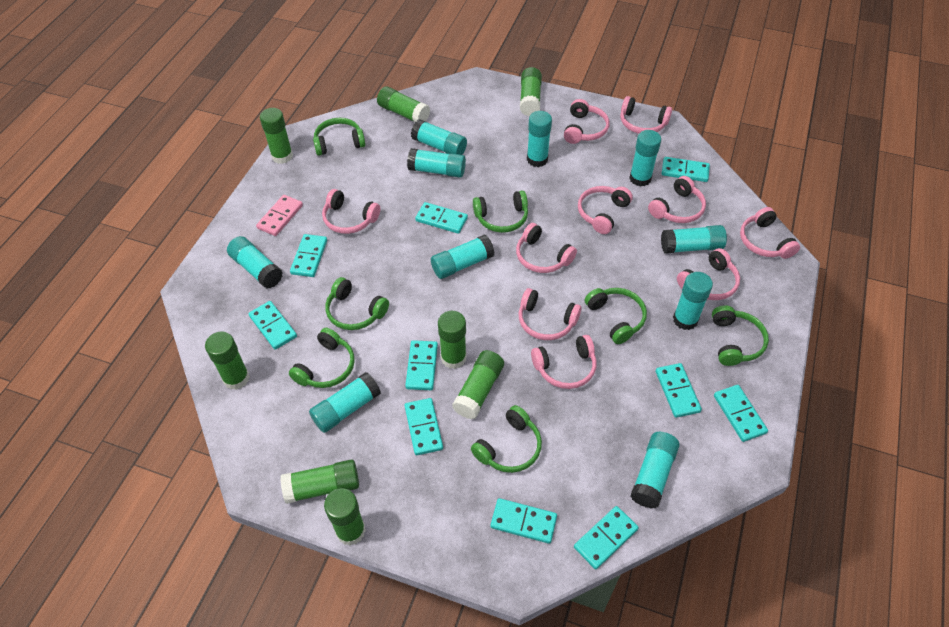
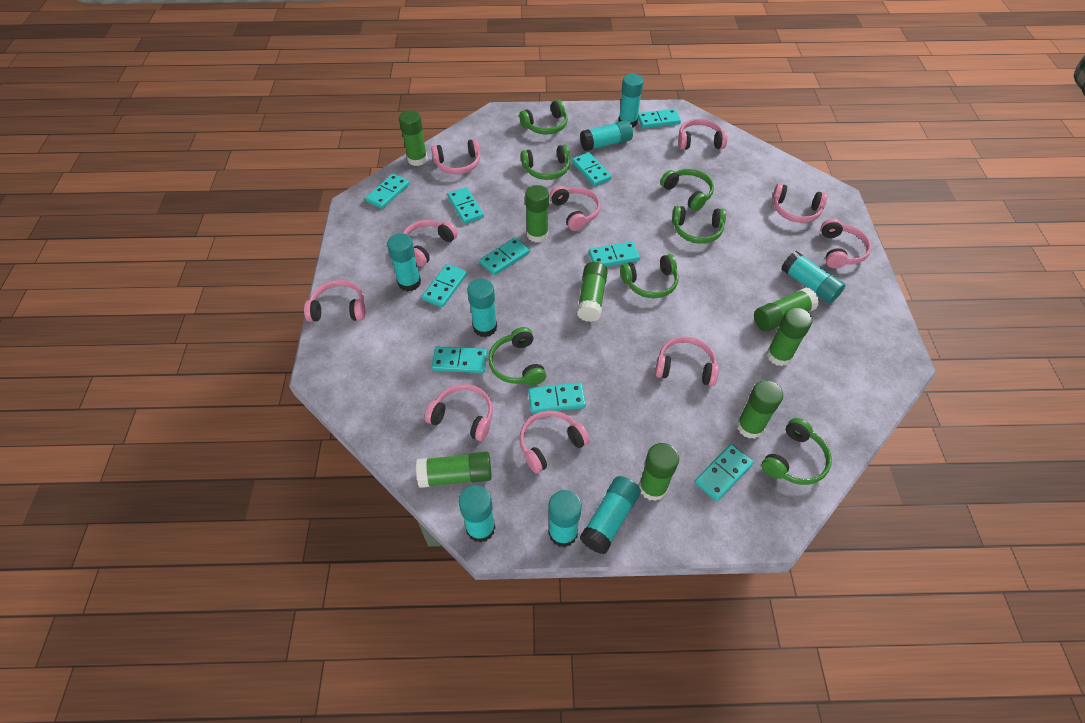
pink domino: 1 -> 0
turquoise glue stick: 10 -> 8

